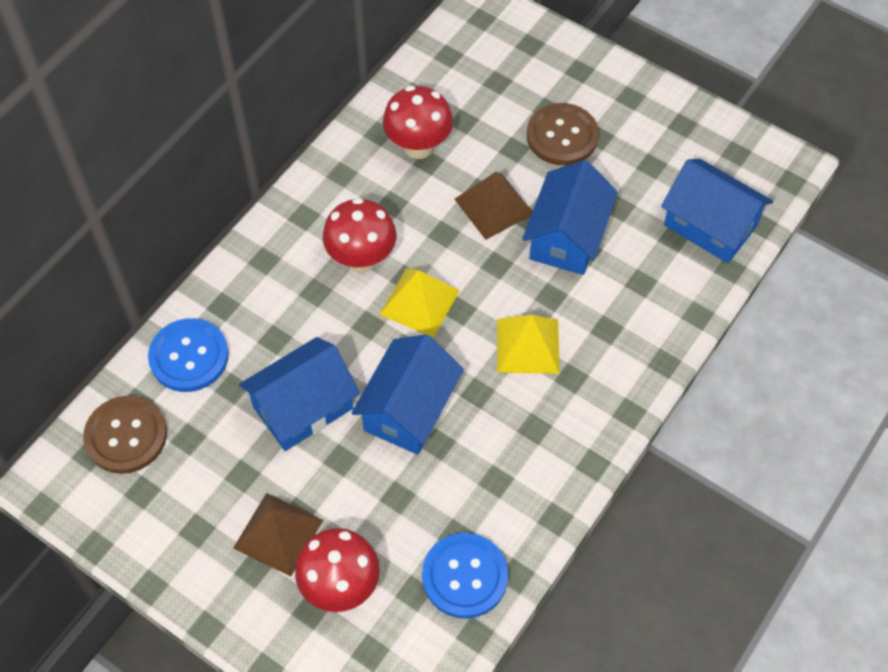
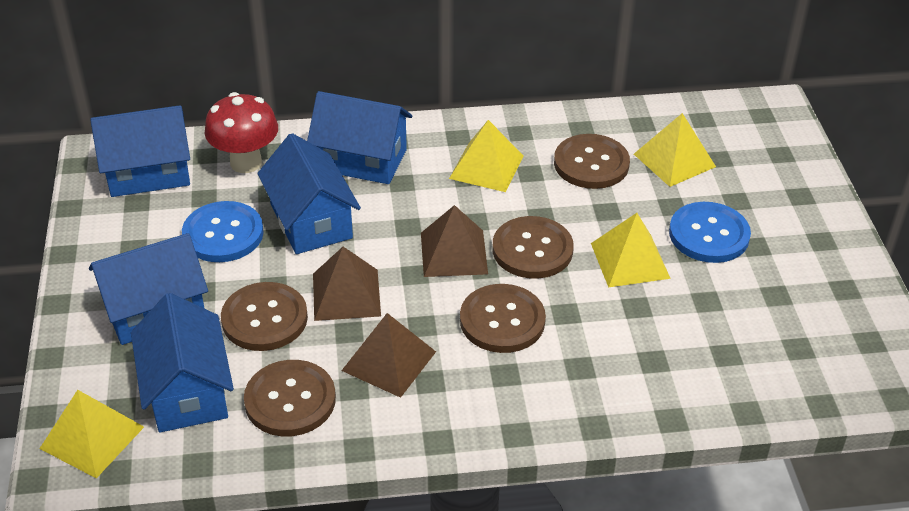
blue house: 4 -> 5
brown button: 2 -> 5
brown pyramid: 2 -> 3
red mushroom: 3 -> 1
yellow pyramid: 2 -> 4

